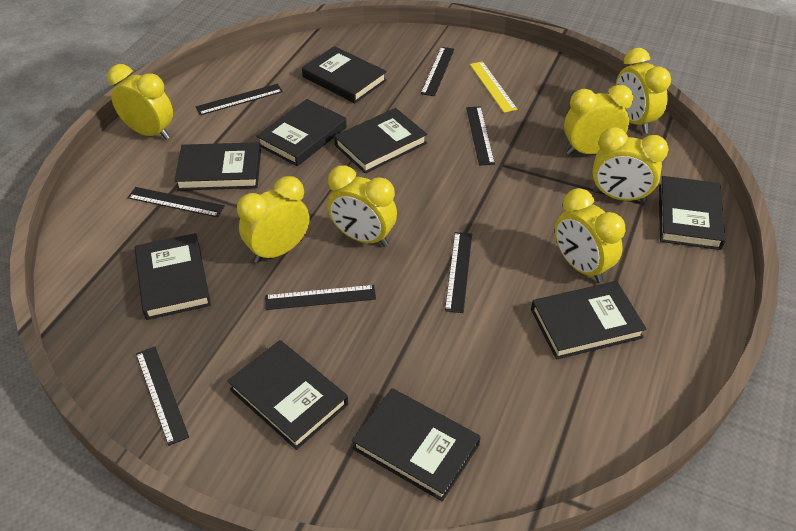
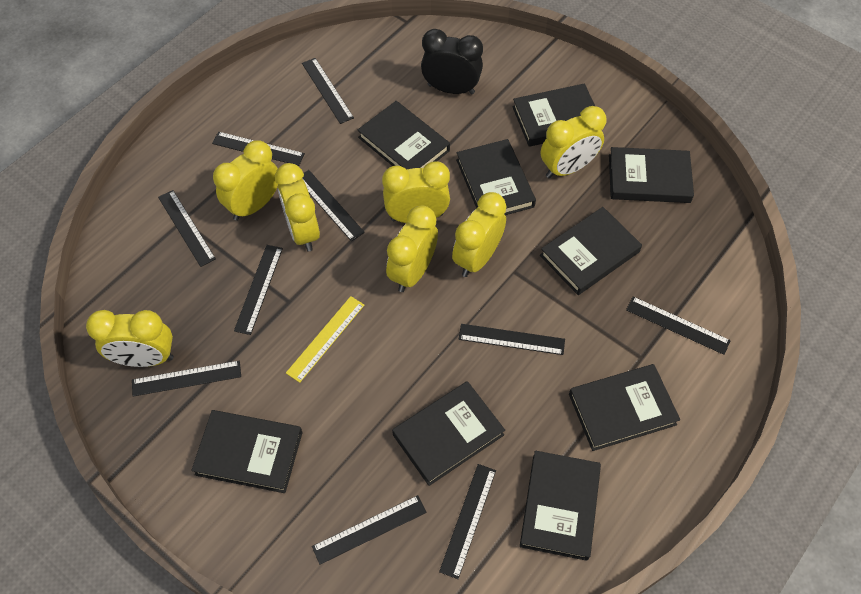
black clock: 0 -> 1
black ruler: 7 -> 10

